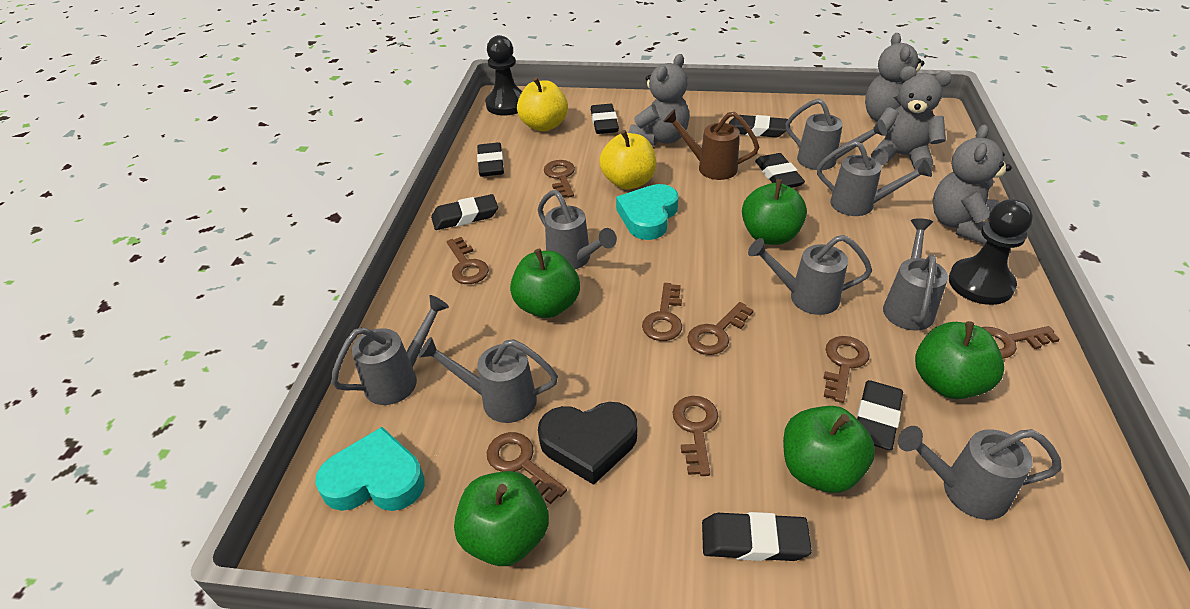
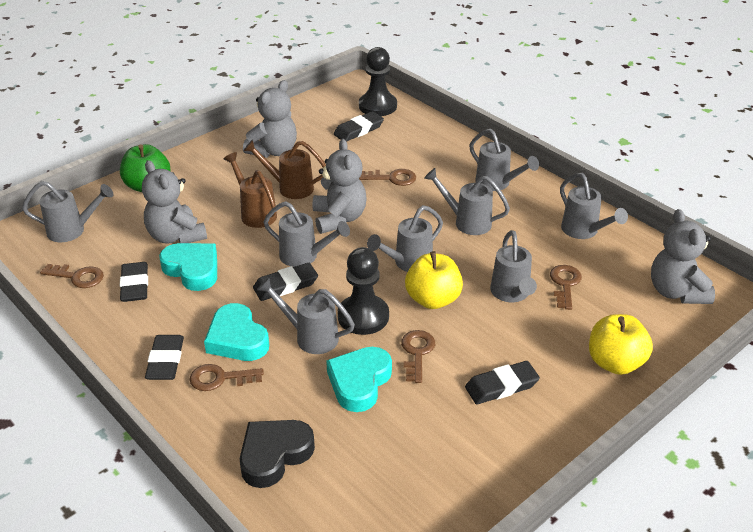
black eraser: 7 -> 5
brown key: 8 -> 5
brown watering can: 1 -> 2
green apple: 5 -> 1
turquoise heart: 2 -> 3

